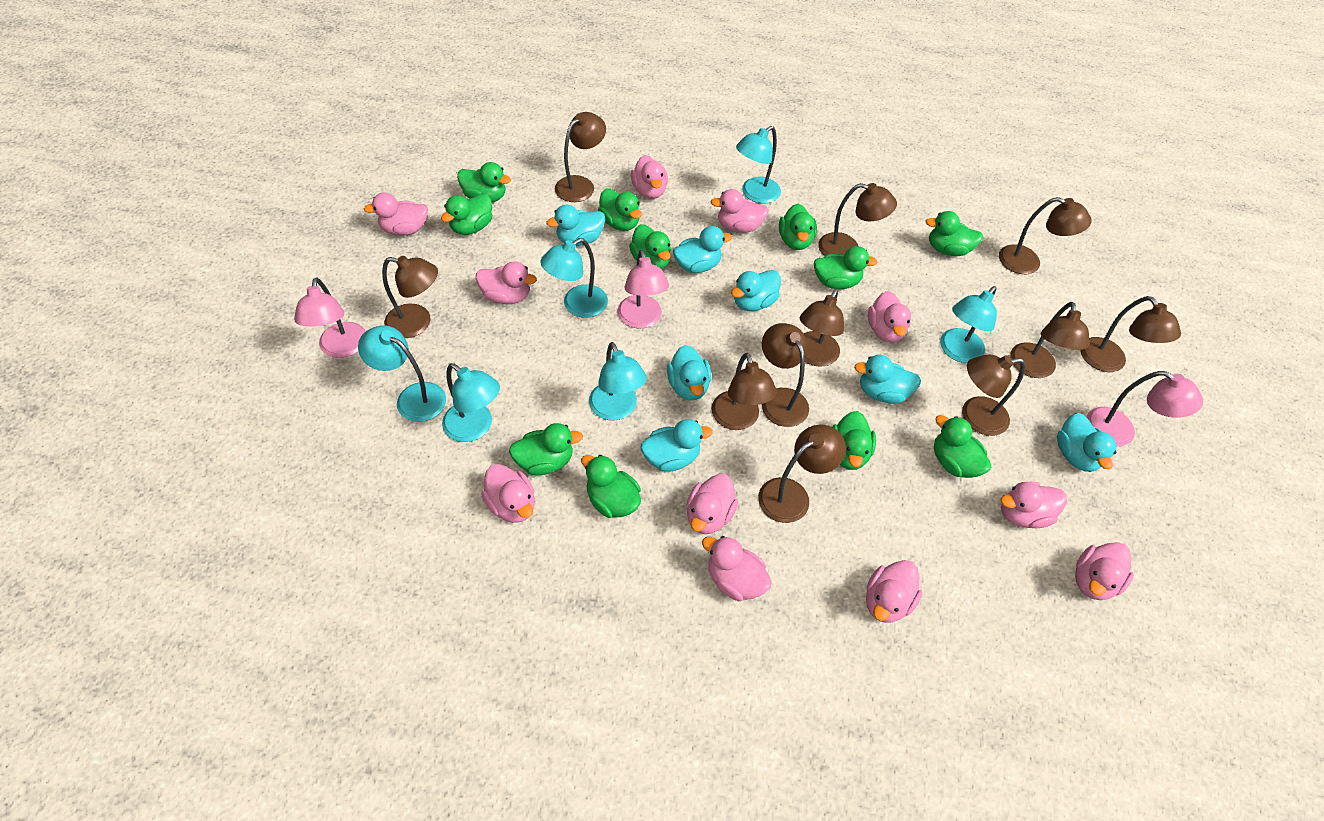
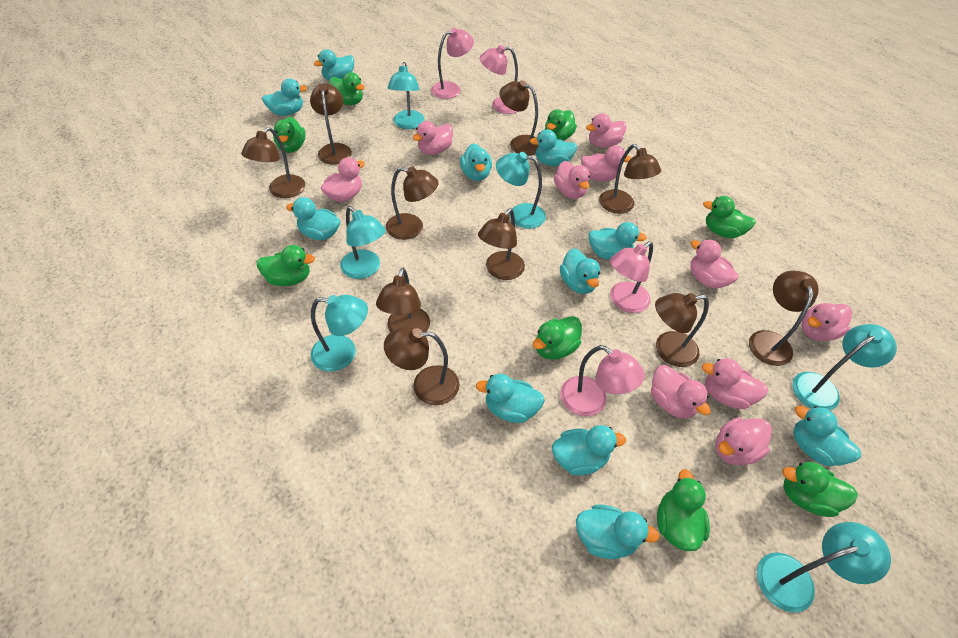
brown lamp: 11 -> 10
green duck: 11 -> 8
pink duck: 11 -> 10
pink lamp: 3 -> 4
turquoise duck: 7 -> 11

